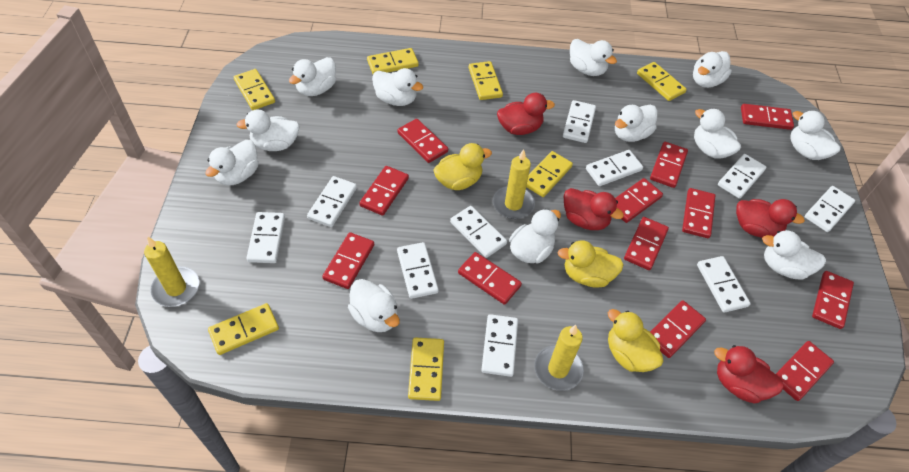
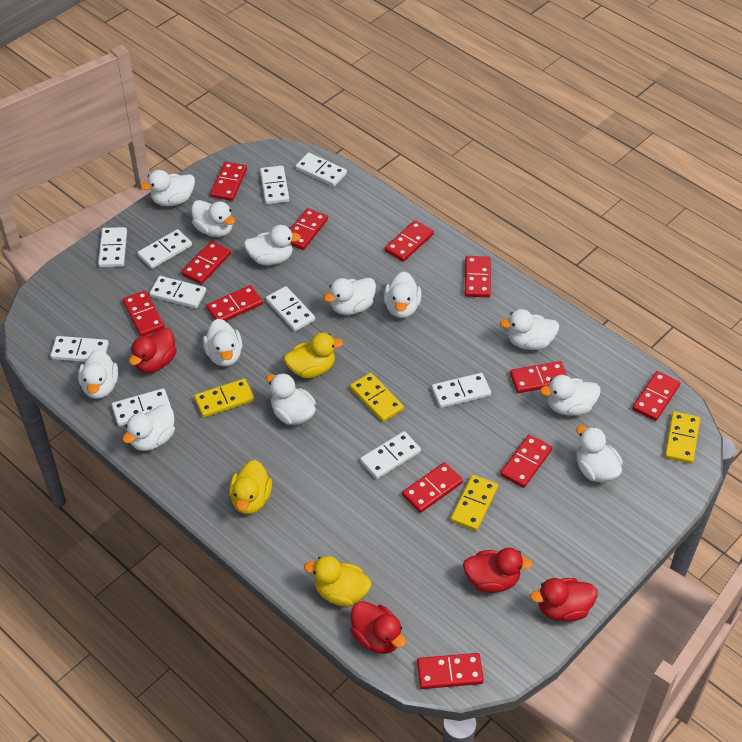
yellow candle: 3 -> 0
yellow domino: 7 -> 4

